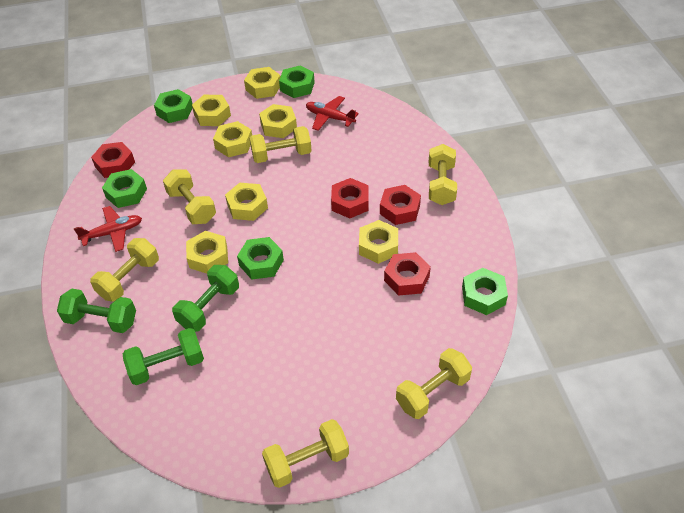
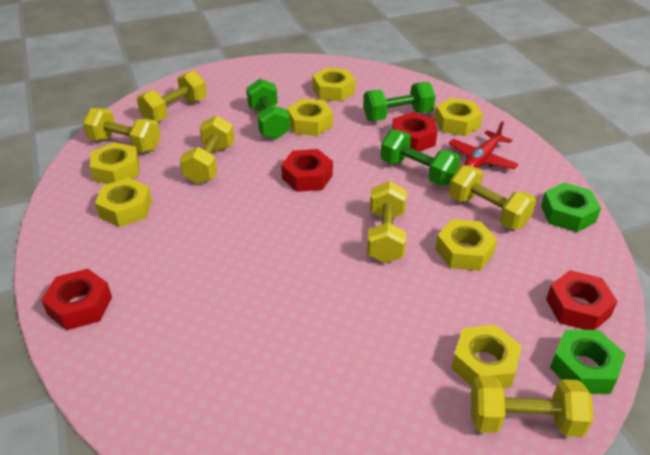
green nut: 5 -> 2
red plane: 2 -> 1

